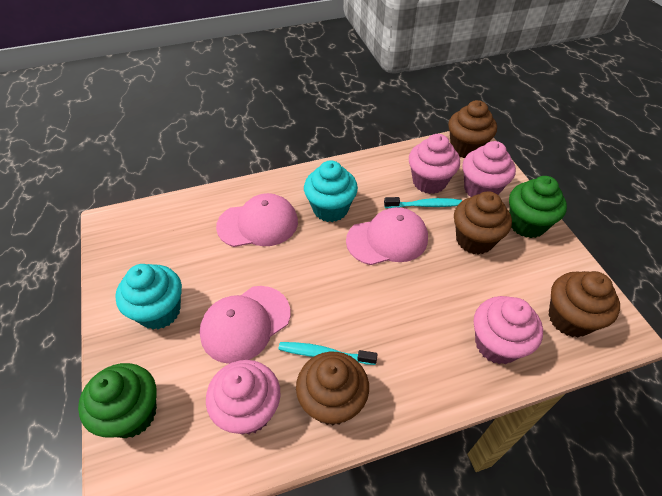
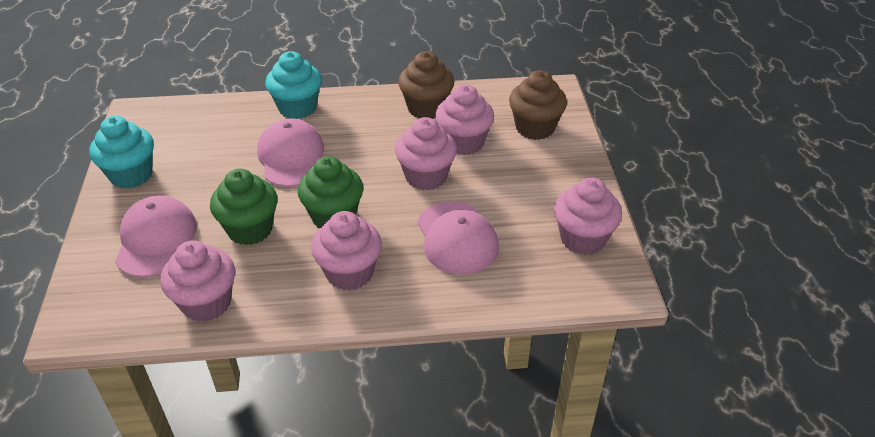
brown cupcake: 4 -> 2
pink cupcake: 4 -> 5
turquoise toothbrush: 2 -> 0

